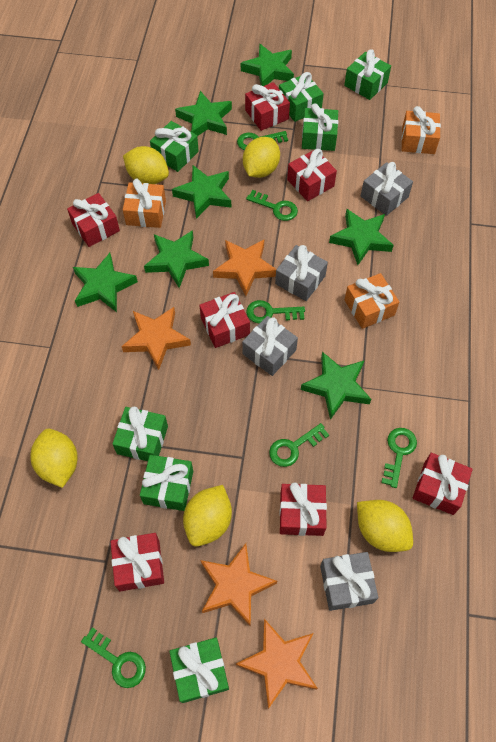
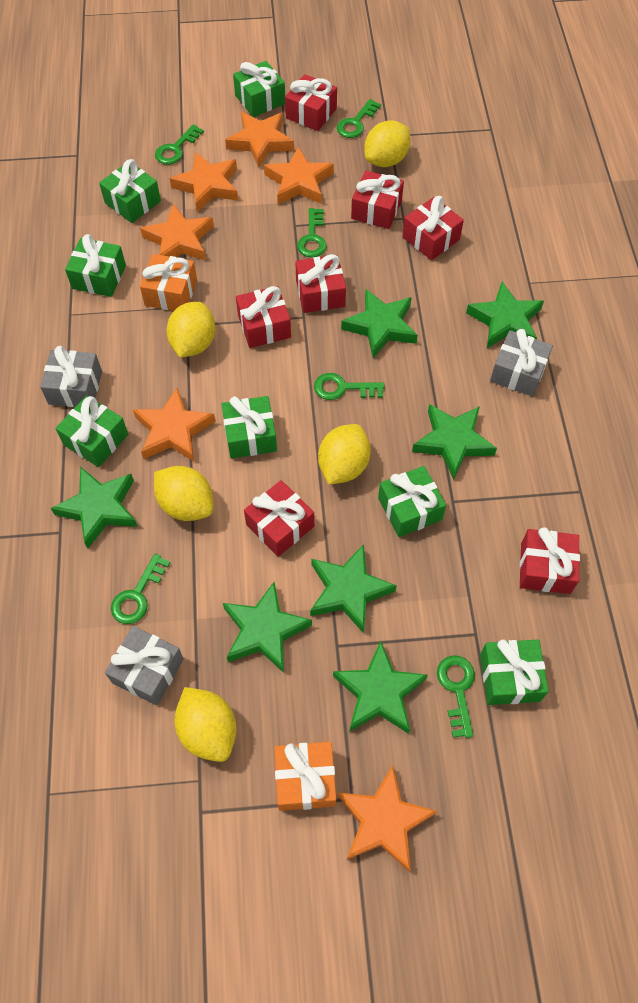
grey gift: 4 -> 3
orange gift: 3 -> 2
orange star: 4 -> 6

